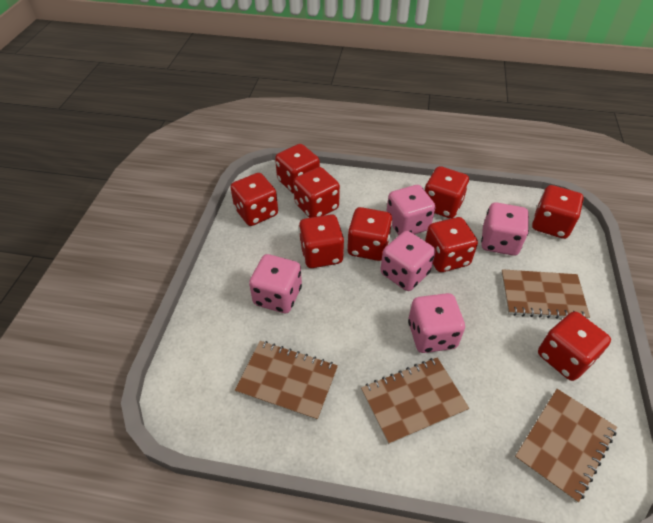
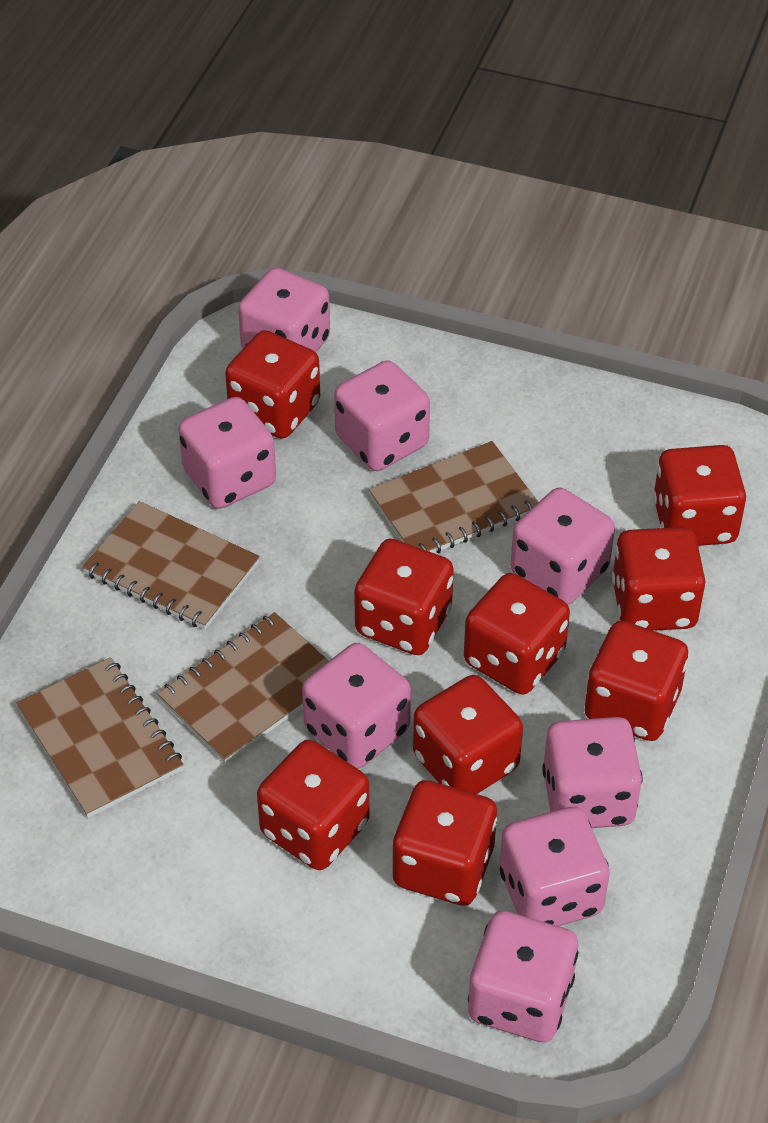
pink dice: 5 -> 8

